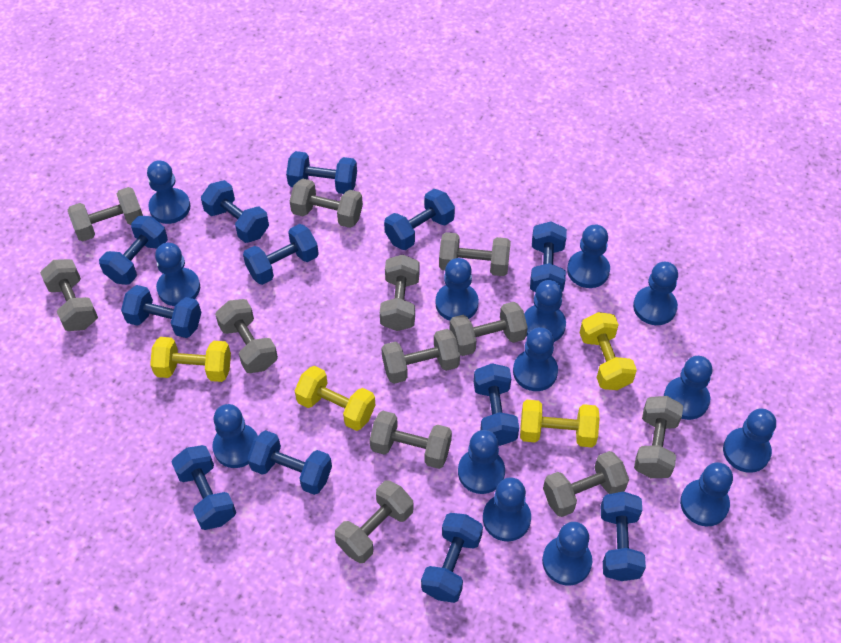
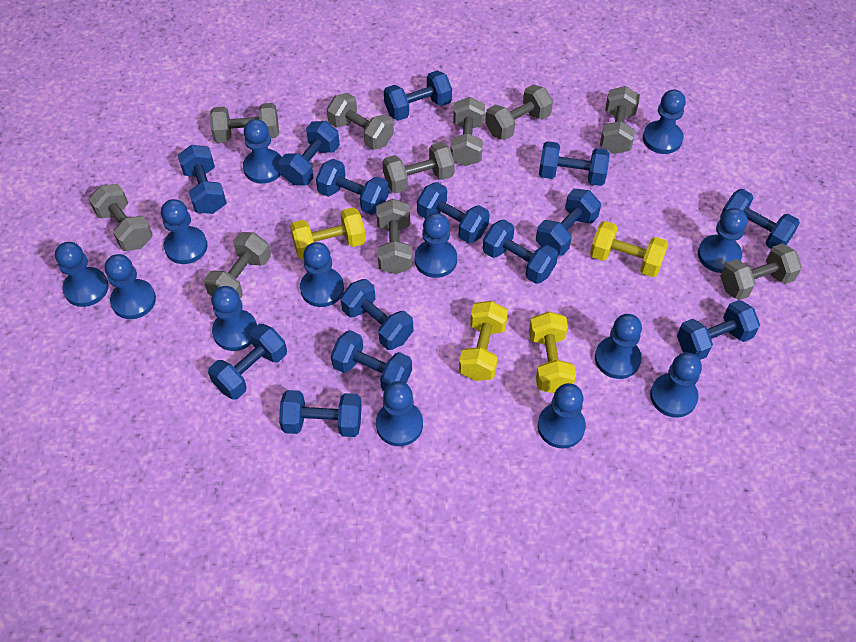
blue dumbbell: 12 -> 14
blue pawn: 14 -> 13
grey dumbbell: 12 -> 10

